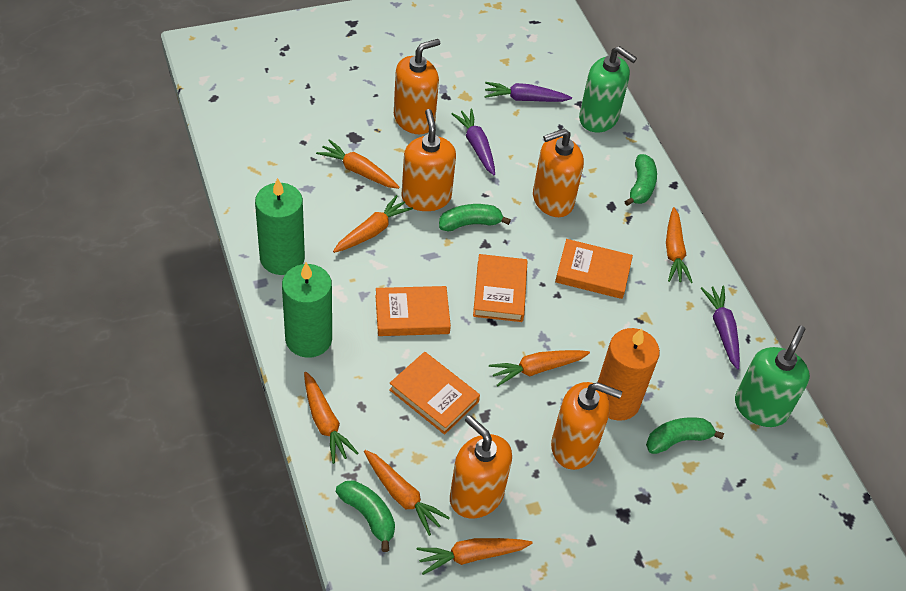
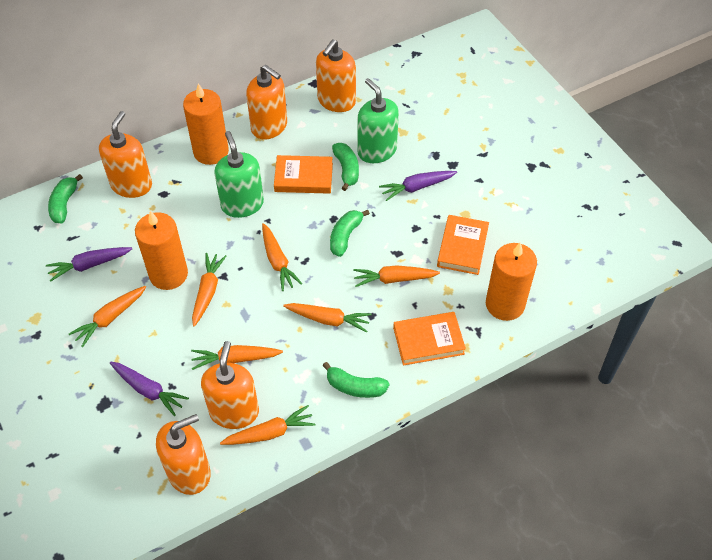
green candle: 2 -> 0
orange book: 4 -> 3
orange candle: 1 -> 3

